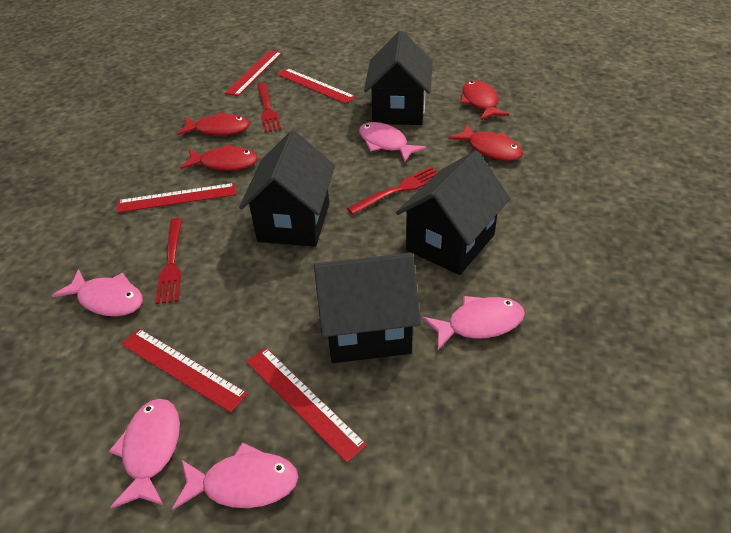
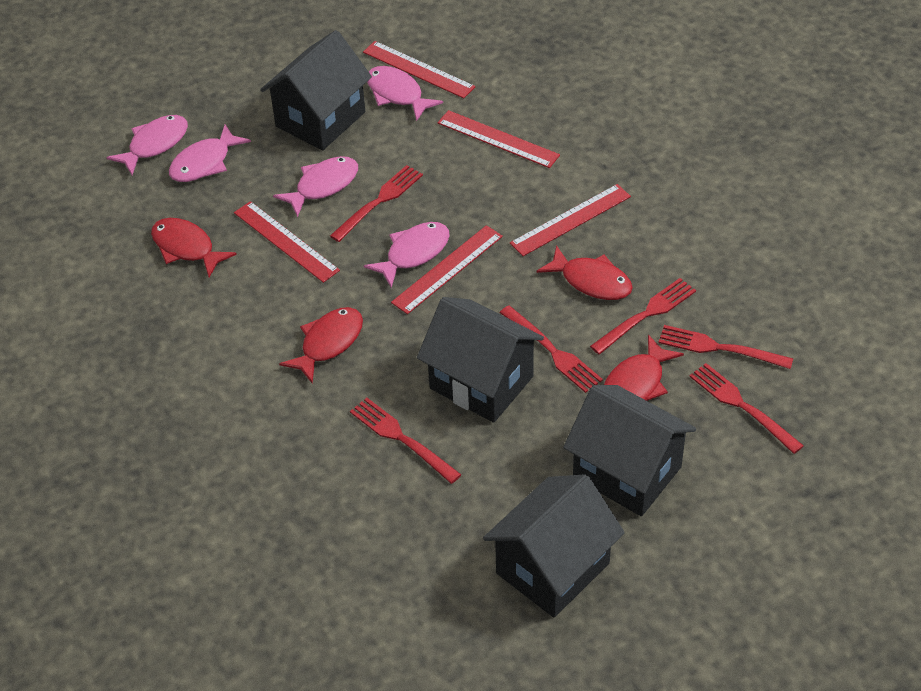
red fork: 3 -> 6

